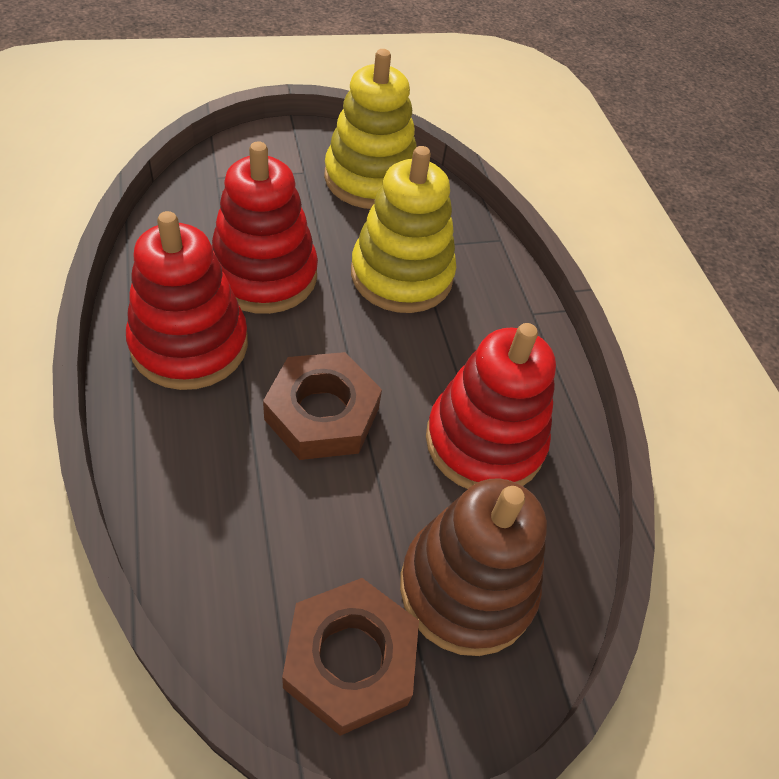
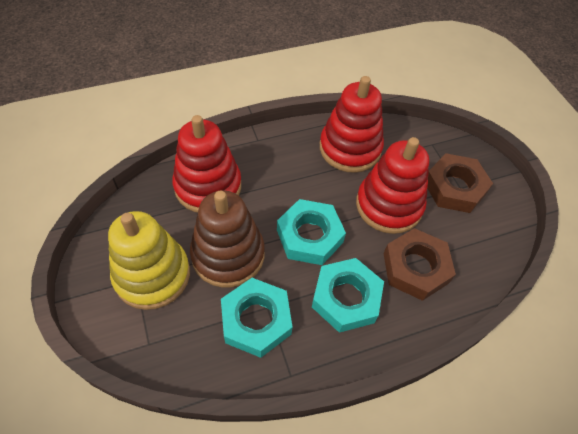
turquoise nut: 0 -> 3
yellow stacking toy: 2 -> 1

